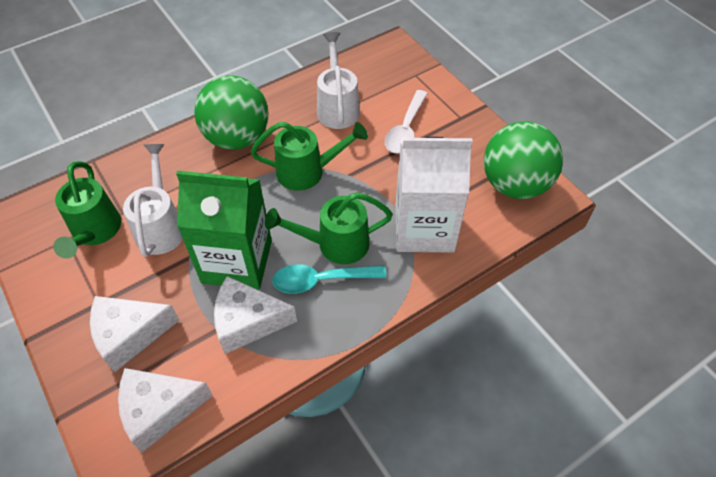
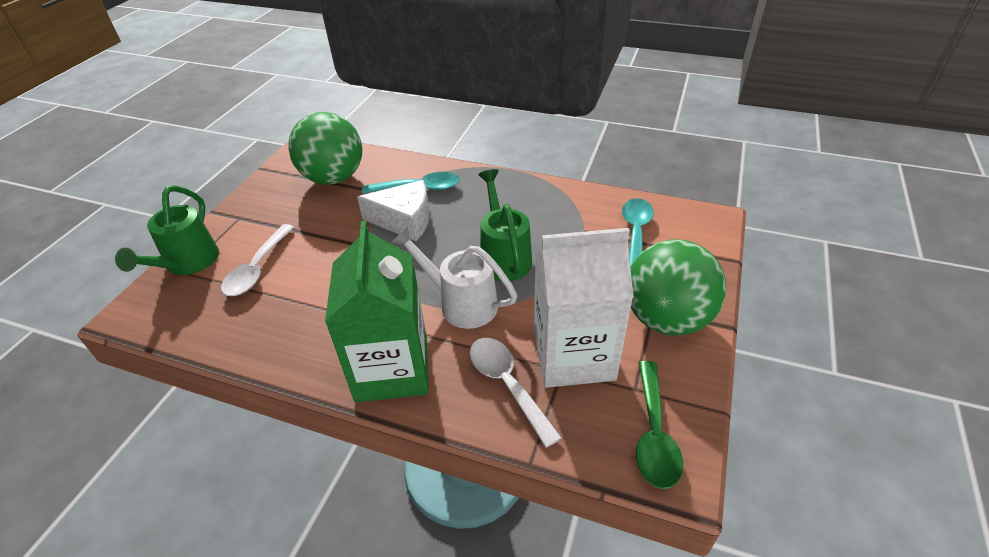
green spoon: 0 -> 1
green watering can: 3 -> 2
turquoise spoon: 1 -> 2
white cheese: 3 -> 1
white spoon: 1 -> 2
white watering can: 2 -> 1

